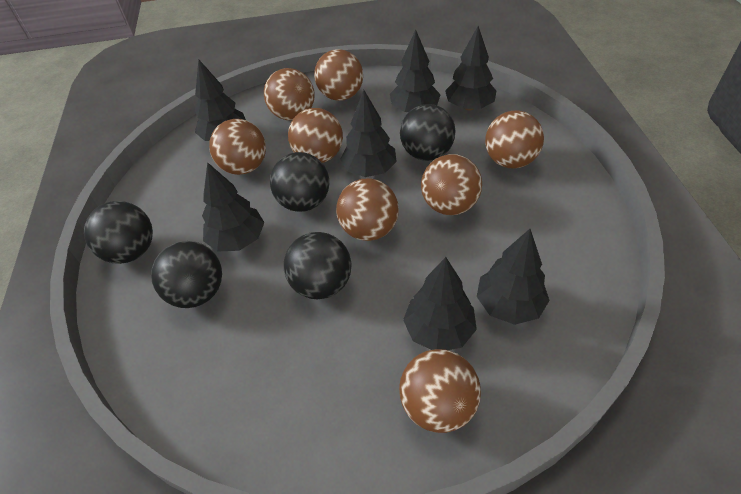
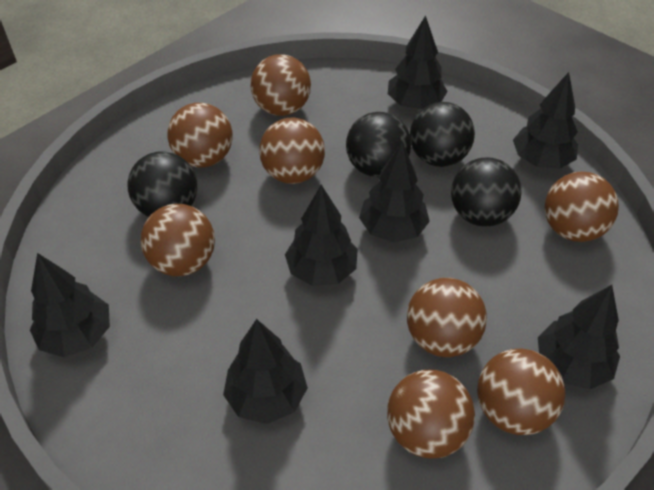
black ball: 5 -> 4

